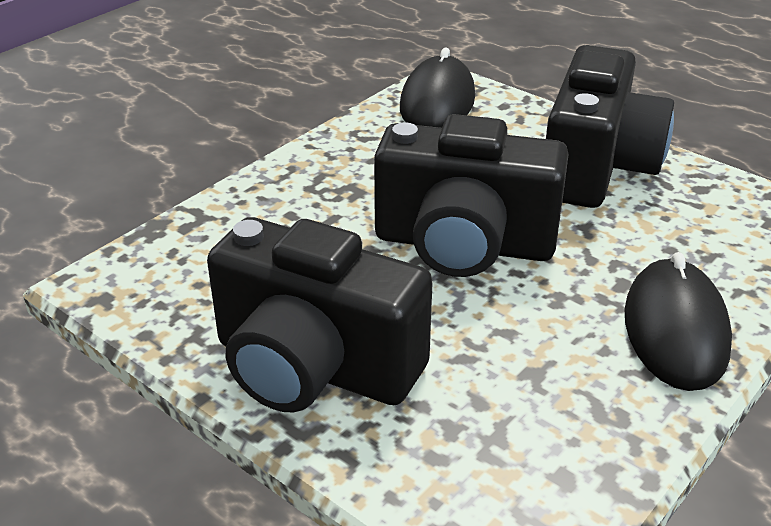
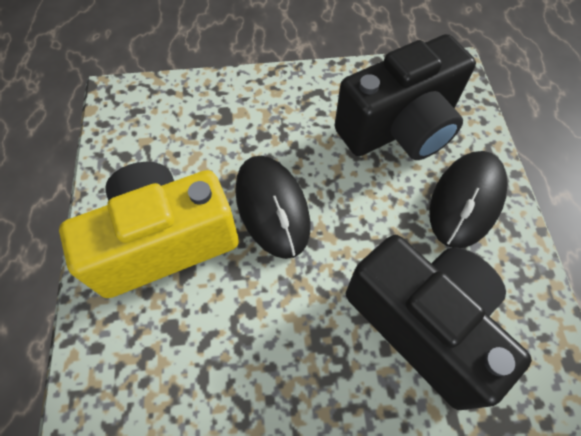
black camera: 3 -> 2
yellow camera: 0 -> 1

